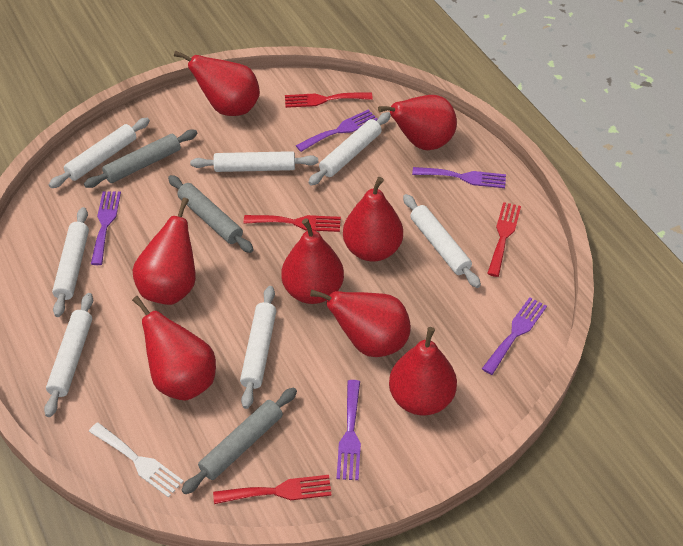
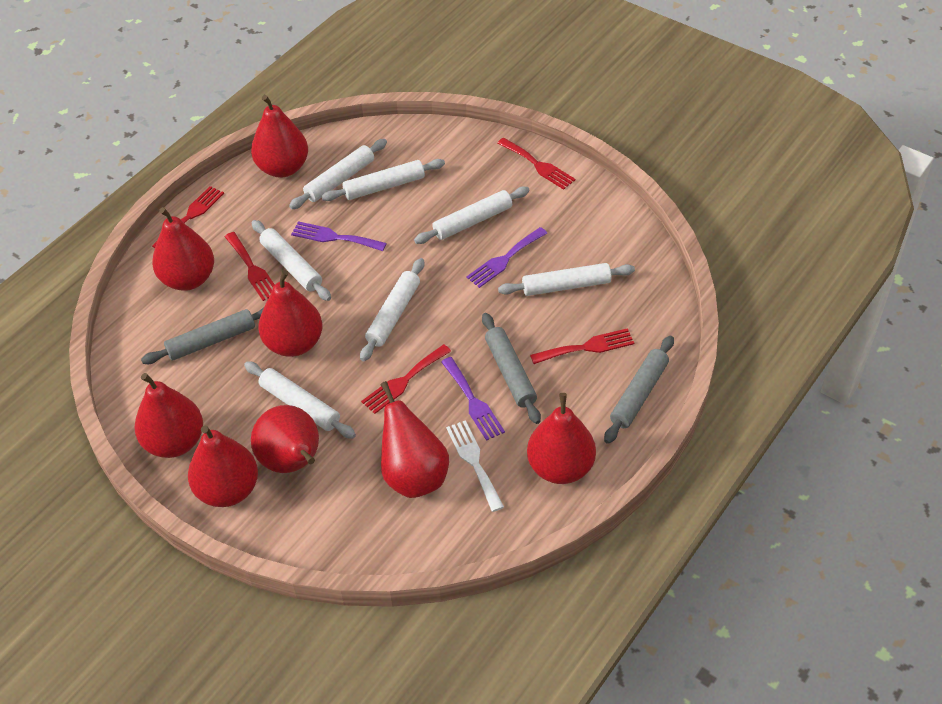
purple fork: 5 -> 3
red fork: 4 -> 5

